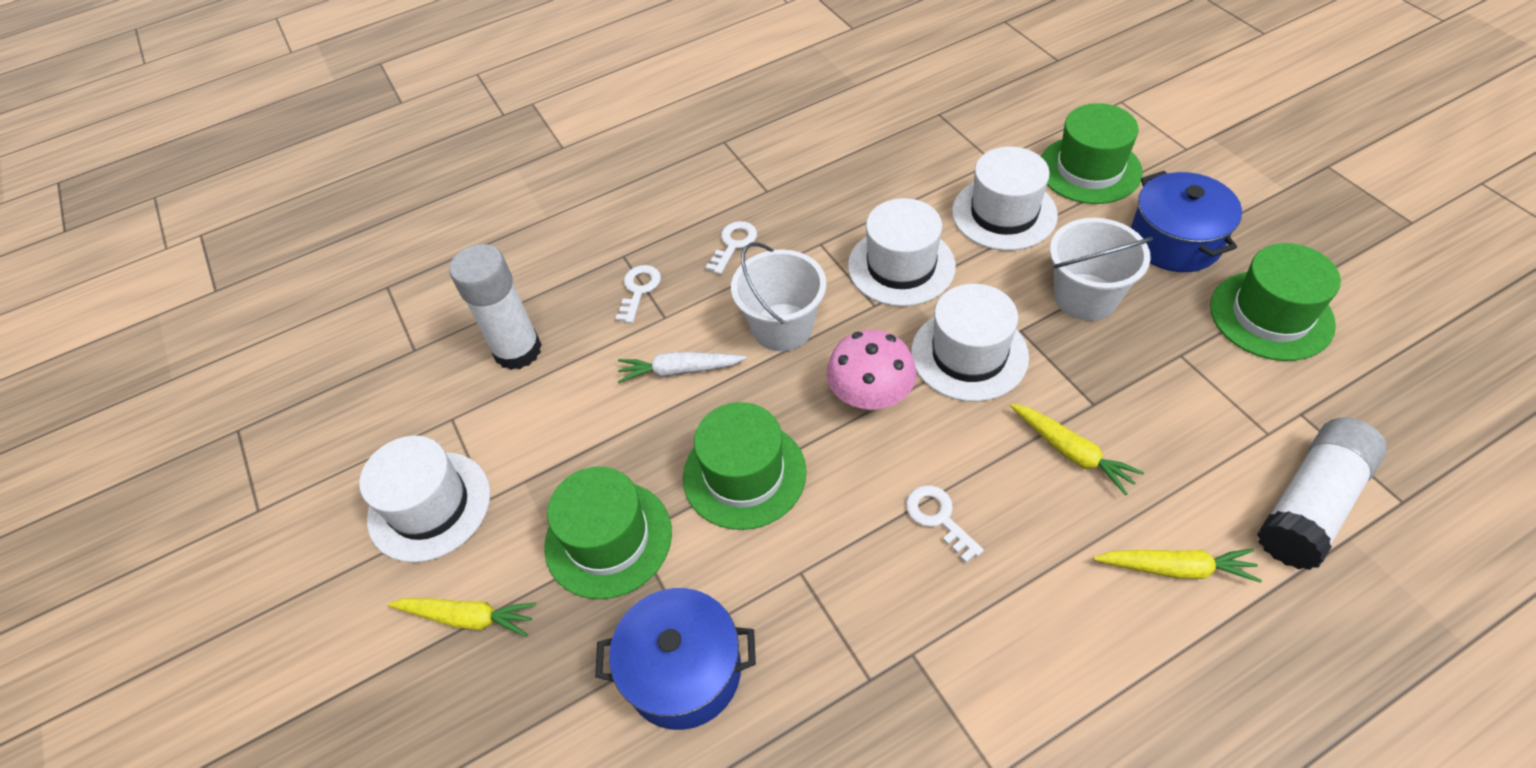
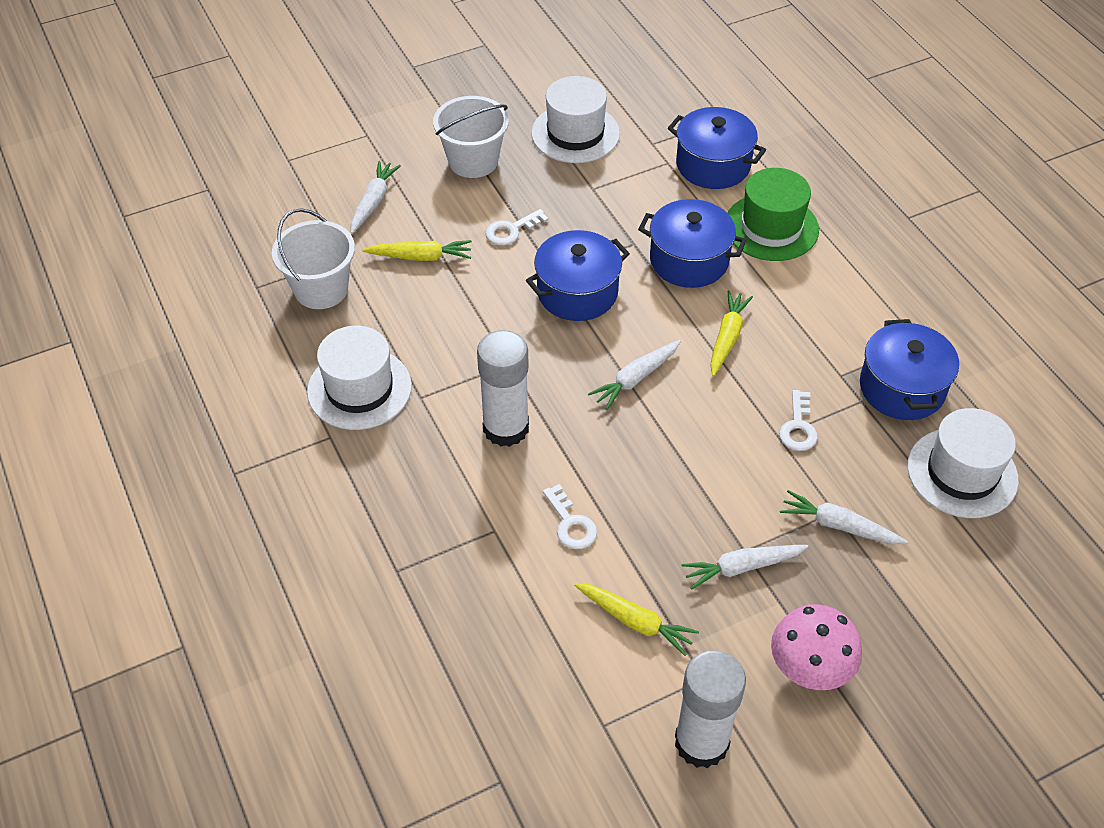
blue pot: 2 -> 4
green hat: 4 -> 1
white carrot: 1 -> 4
white hat: 4 -> 3

